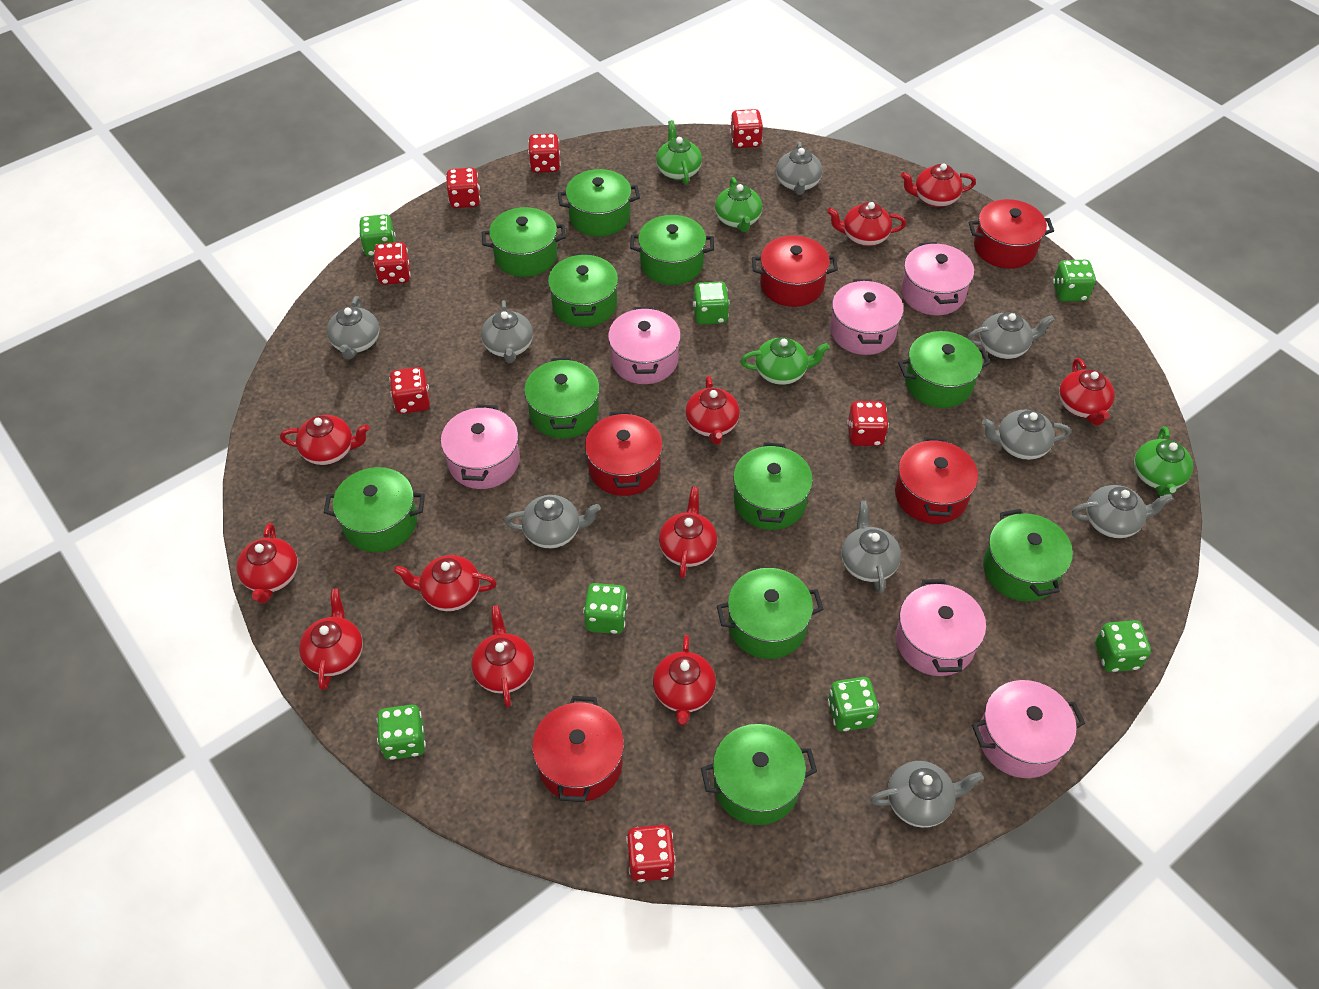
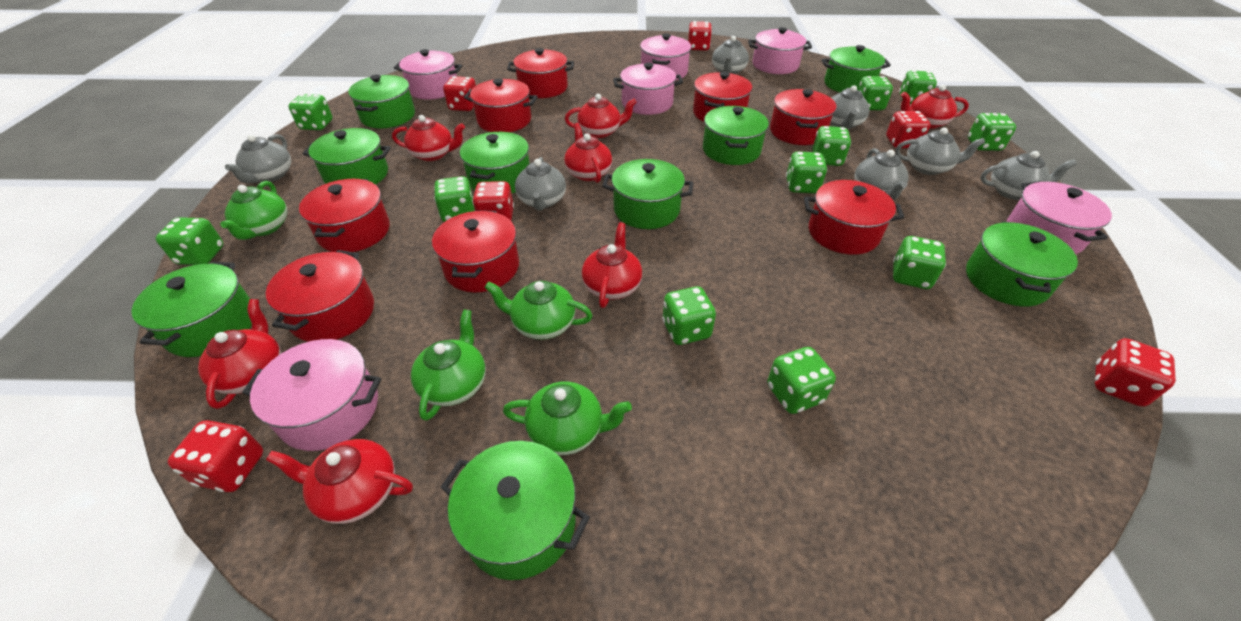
green dice: 7 -> 11
green pot: 11 -> 9
grey teapot: 9 -> 7
red dice: 7 -> 6
red pot: 5 -> 8
red teapot: 11 -> 7

